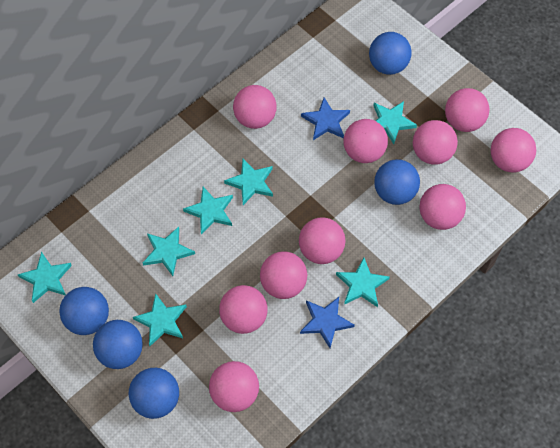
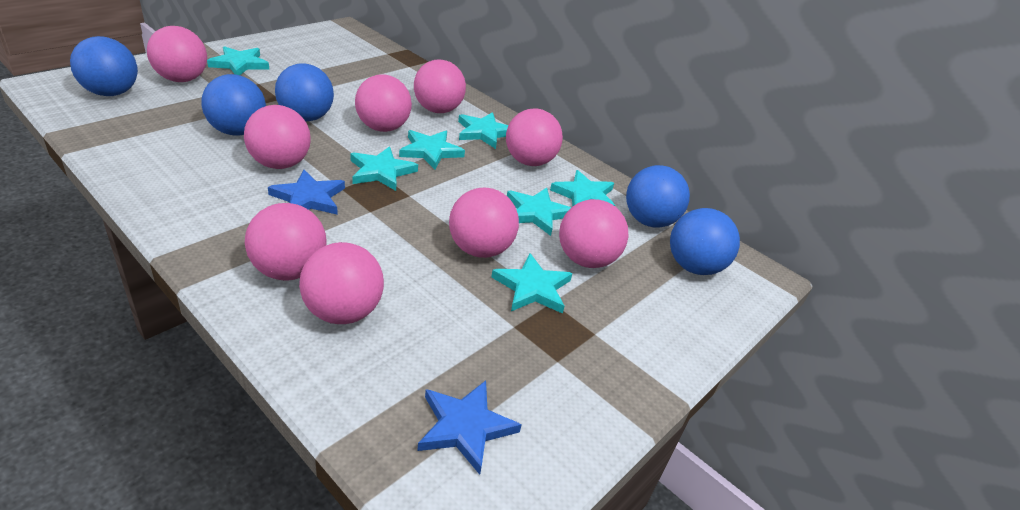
pink ball: 10 -> 9

